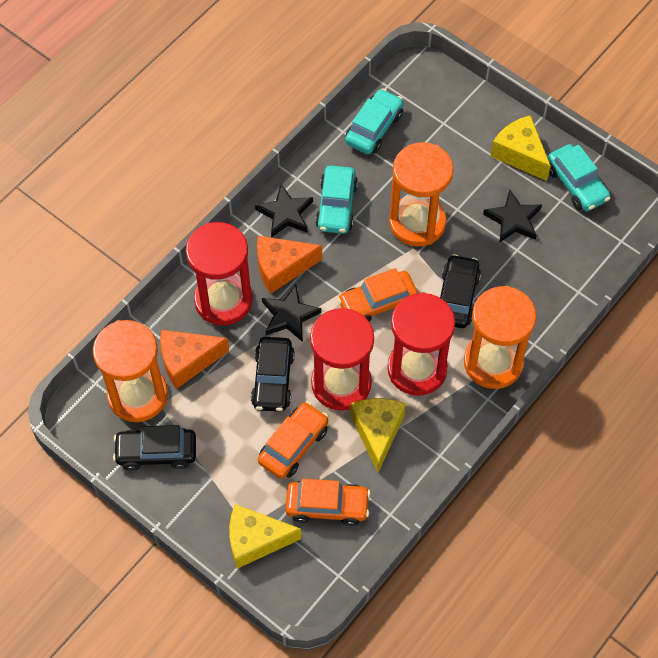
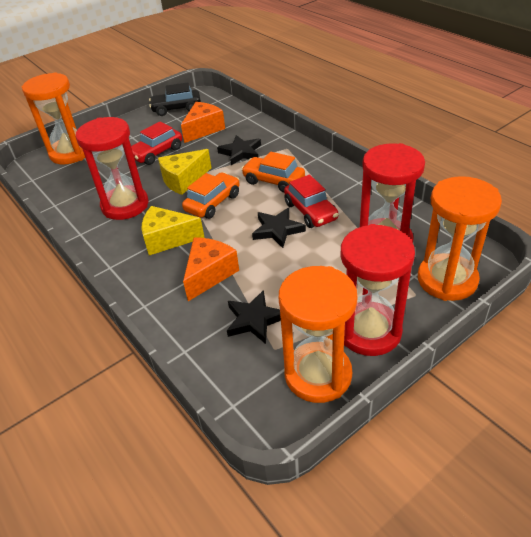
black car: 3 -> 1
orange car: 3 -> 2
red car: 0 -> 2
turquoise car: 3 -> 0
yellow cheese: 3 -> 2

